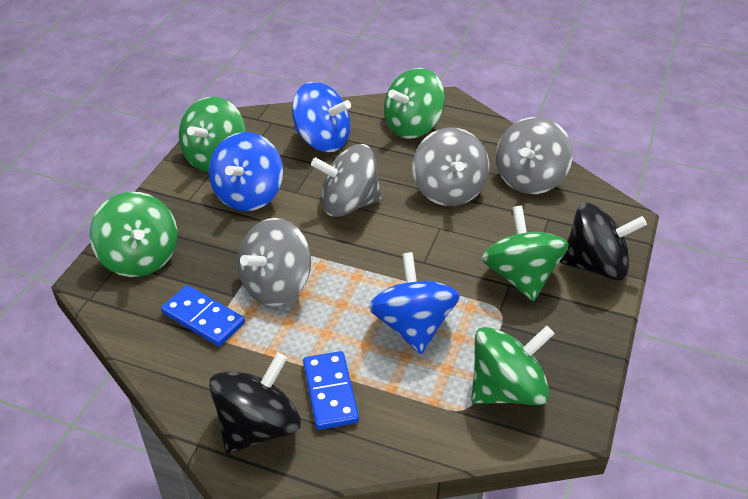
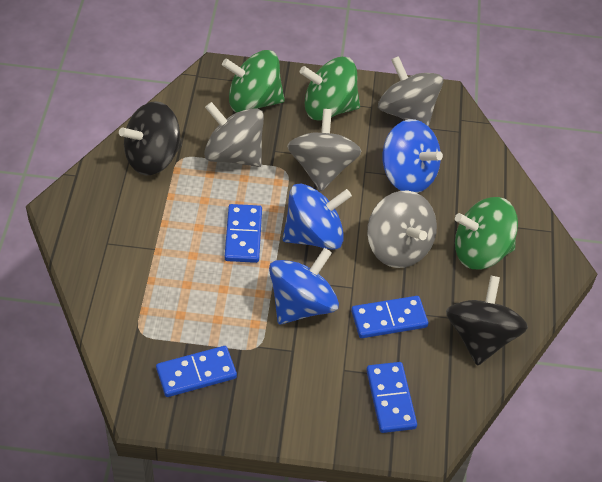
blue domino: 2 -> 4
green spinning top: 5 -> 3

